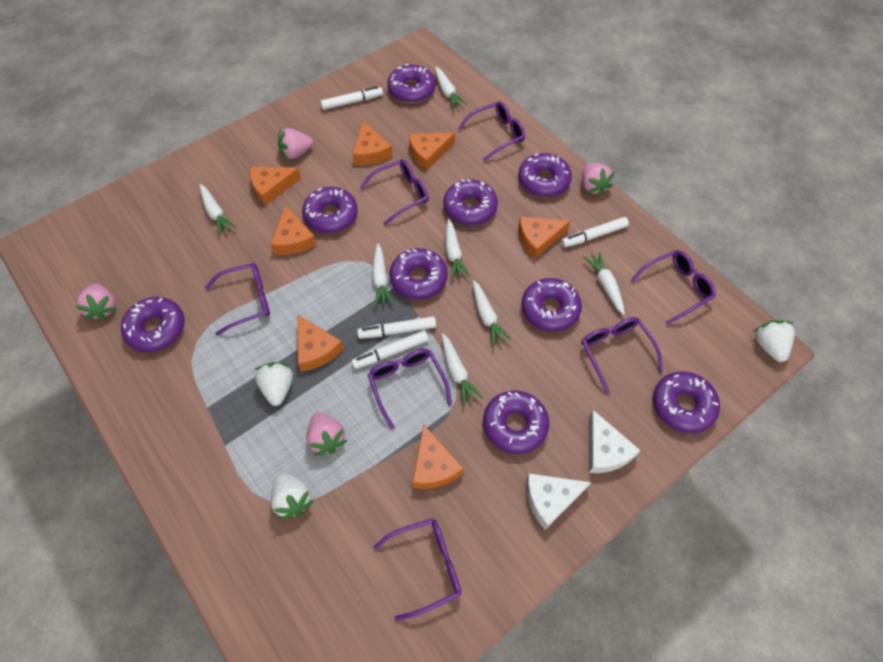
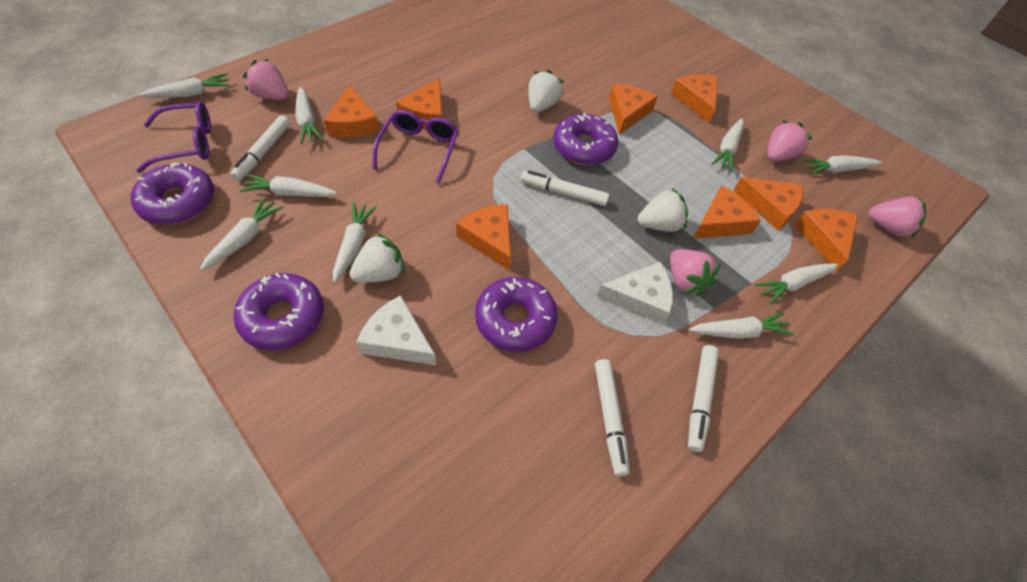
orange cheese: 7 -> 8
purple donut: 9 -> 4
purple glasses: 7 -> 2
white carrot: 7 -> 9

